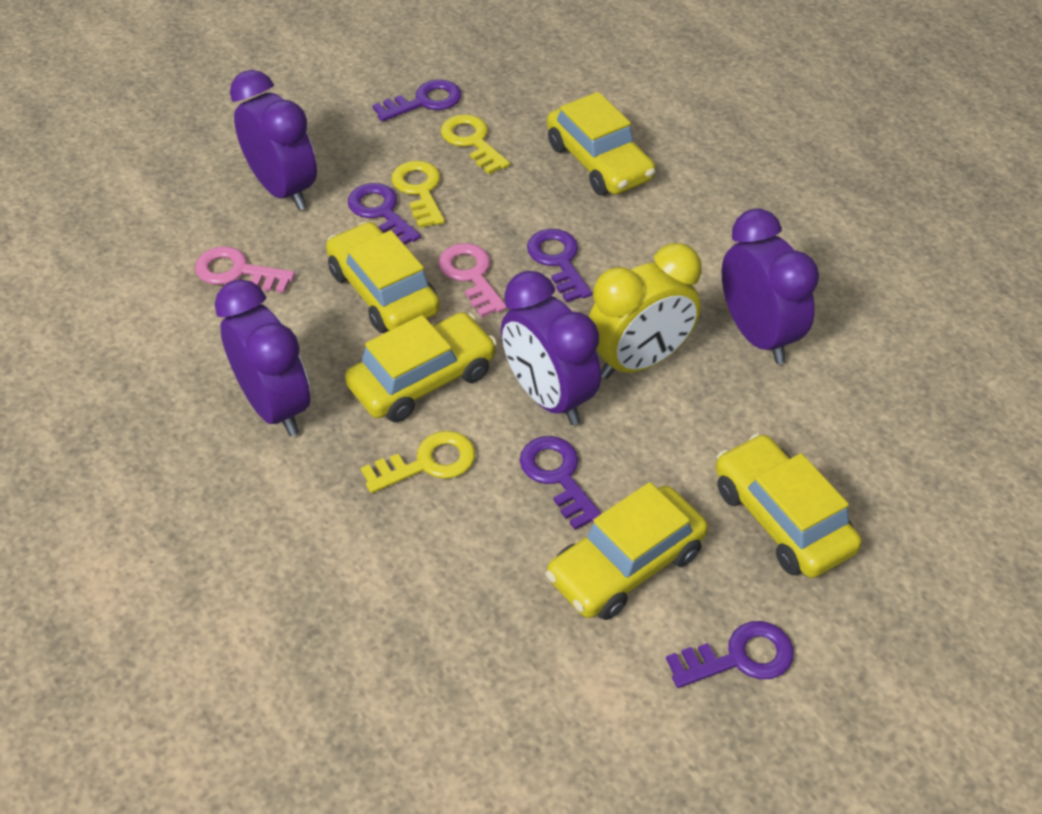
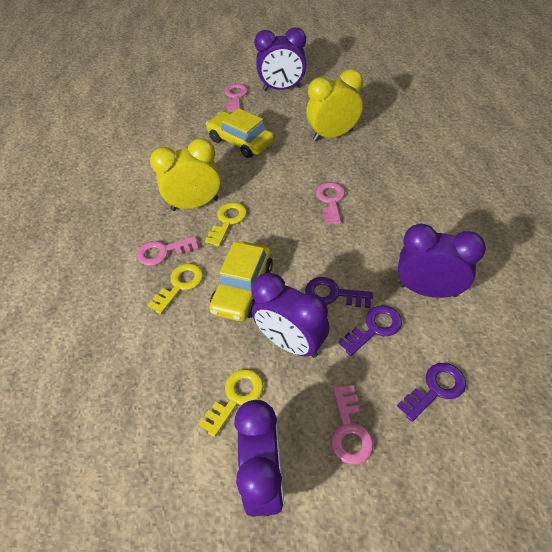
pink key: 2 -> 4
purple key: 5 -> 3
yellow car: 5 -> 2
yellow clock: 1 -> 2

